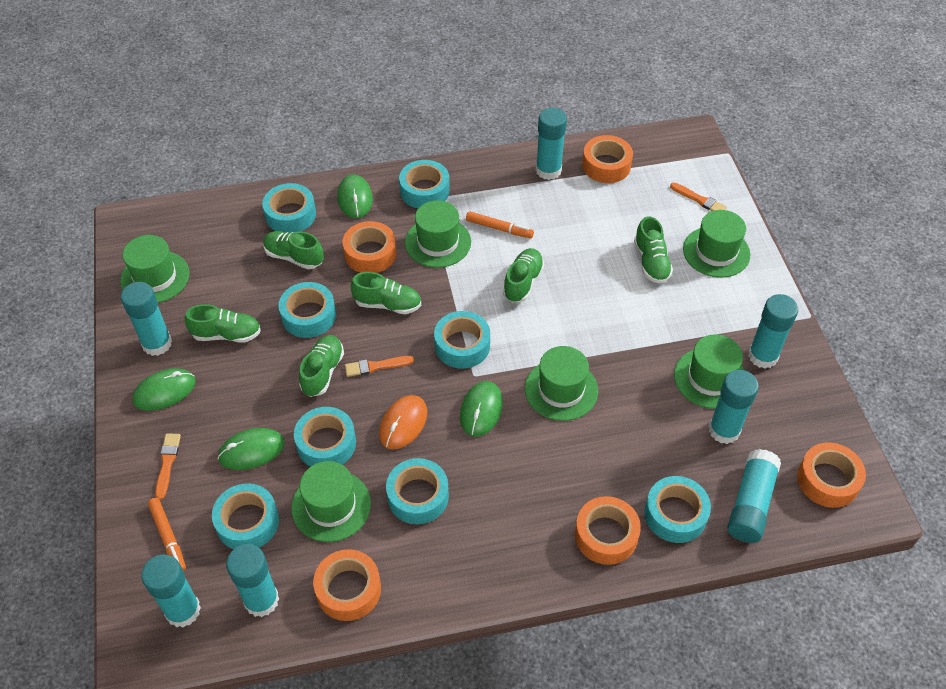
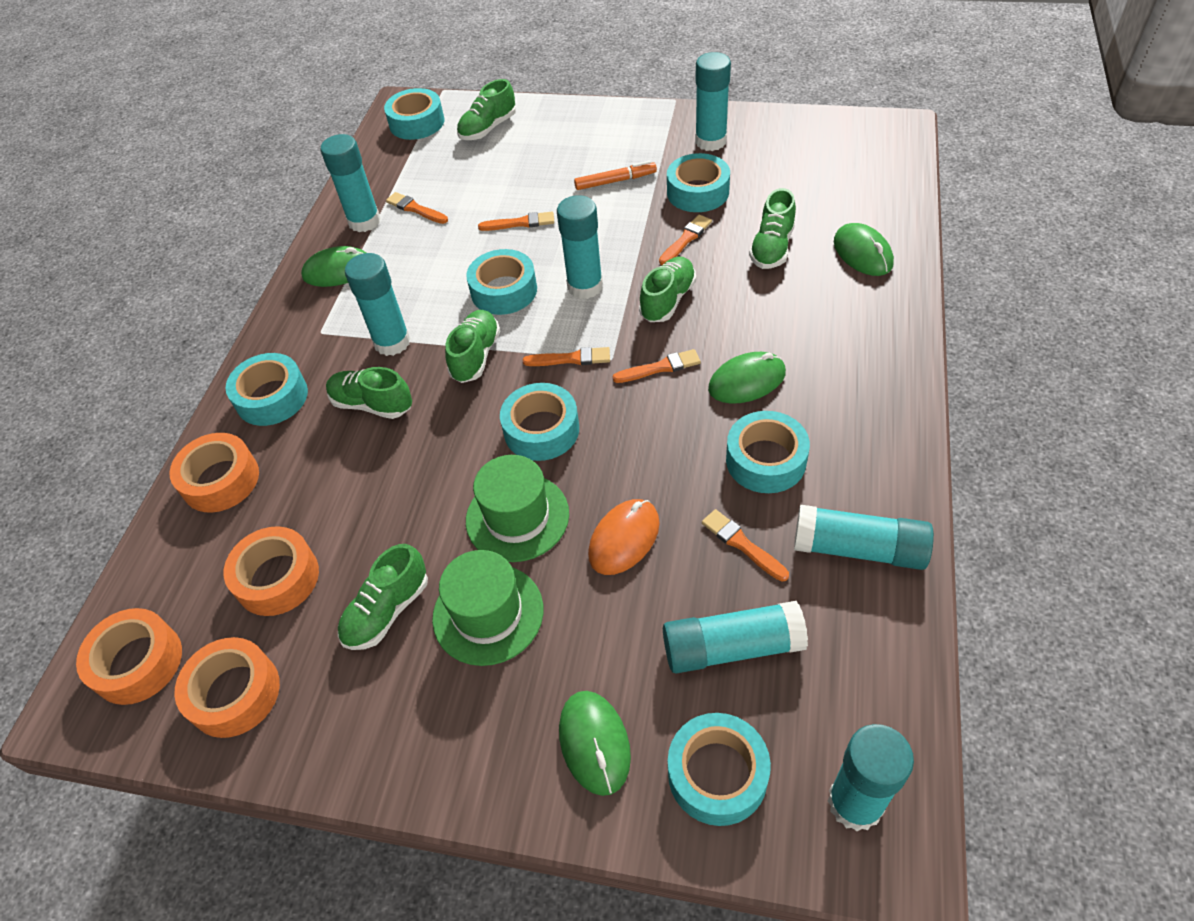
green hat: 6 -> 2
orange brush: 3 -> 6
orange marker: 2 -> 1
orange tape: 5 -> 4
turquoise tape: 8 -> 7

